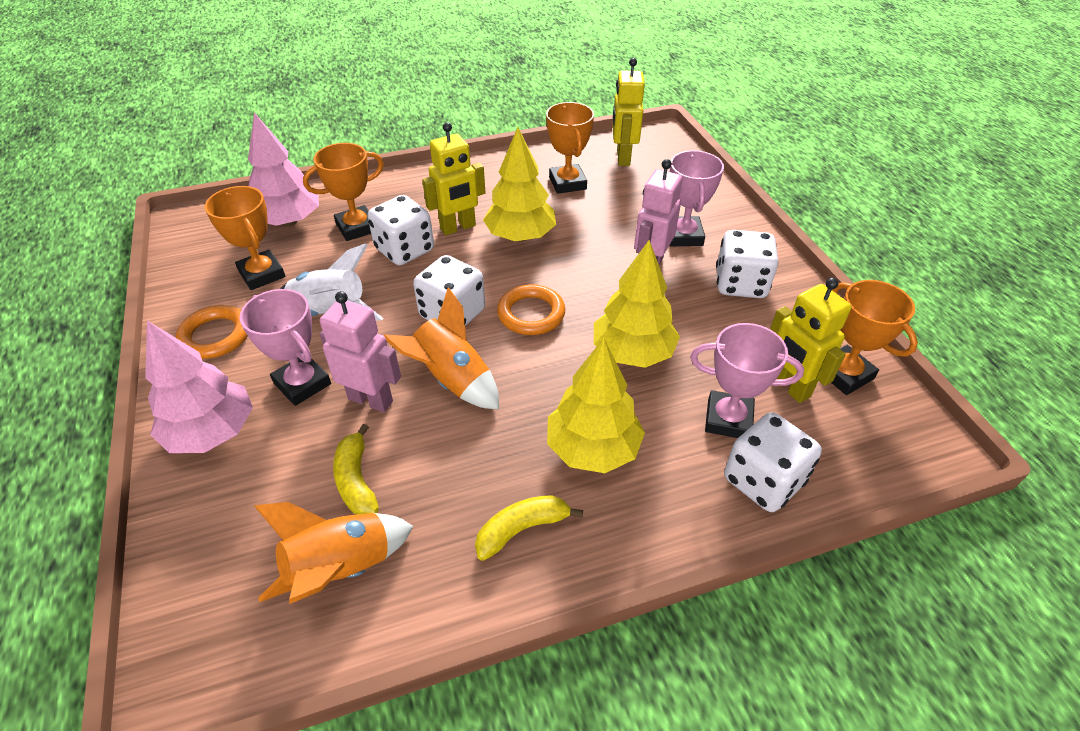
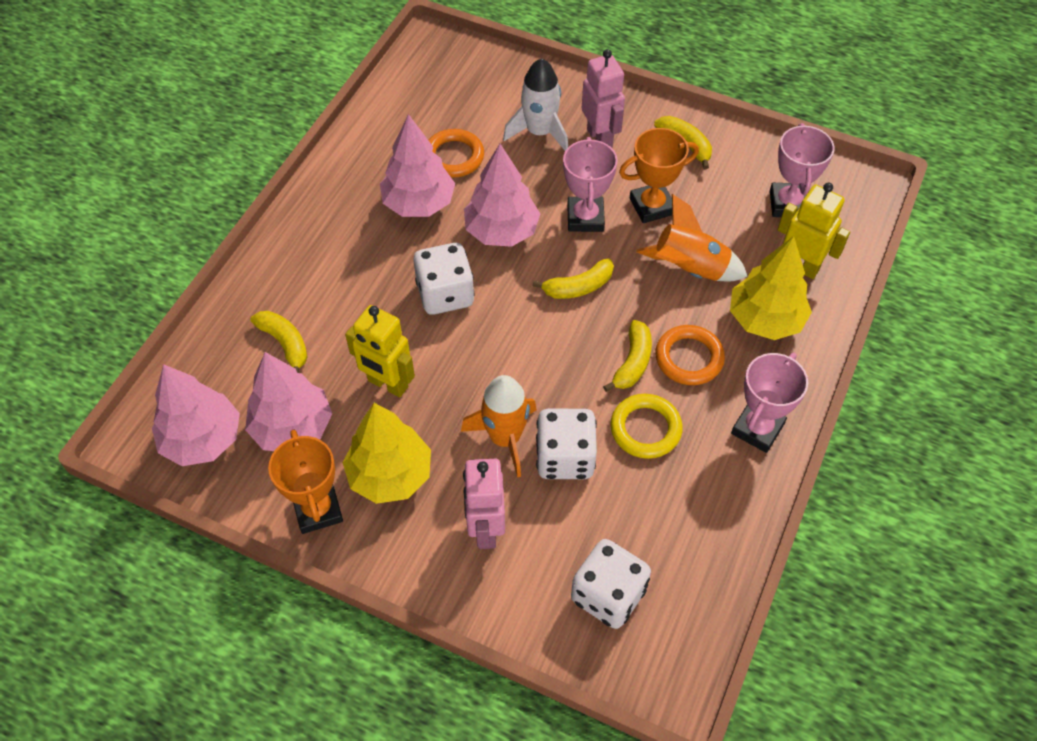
orange trophy: 4 -> 2
pink tree: 2 -> 4
white dice: 4 -> 3
yellow banana: 2 -> 4
yellow ring: 0 -> 1
yellow robot: 3 -> 2
yellow tree: 3 -> 2

